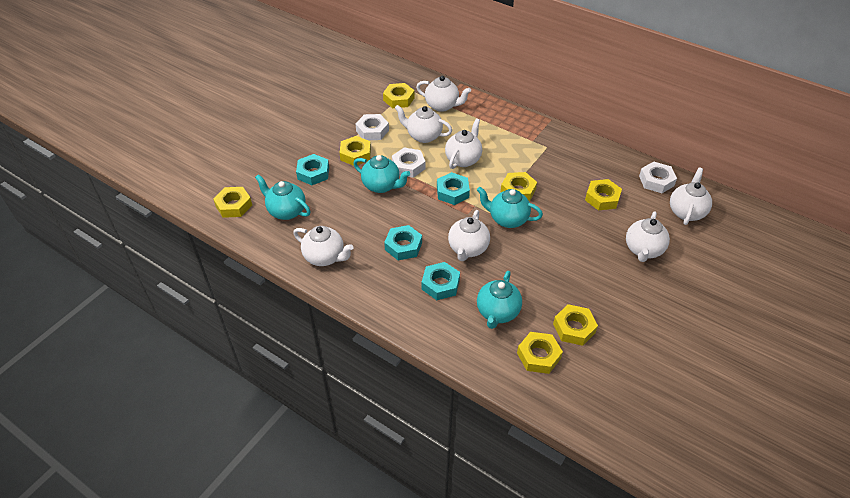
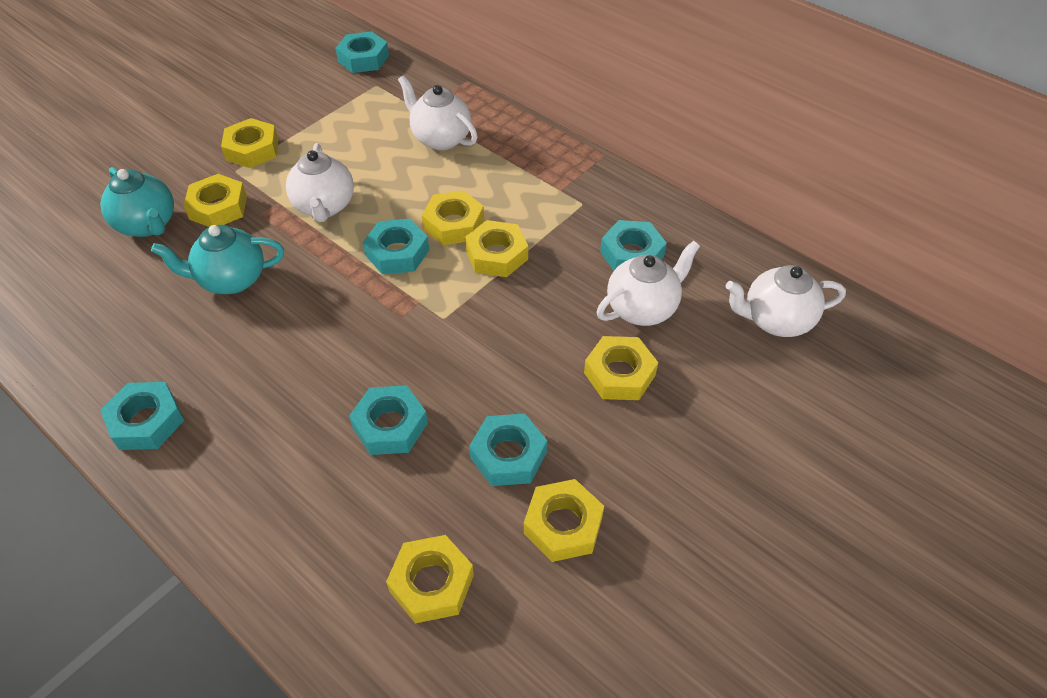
turquoise nut: 4 -> 6
turquoise teapot: 4 -> 2
white nut: 3 -> 0
white teapot: 7 -> 4

